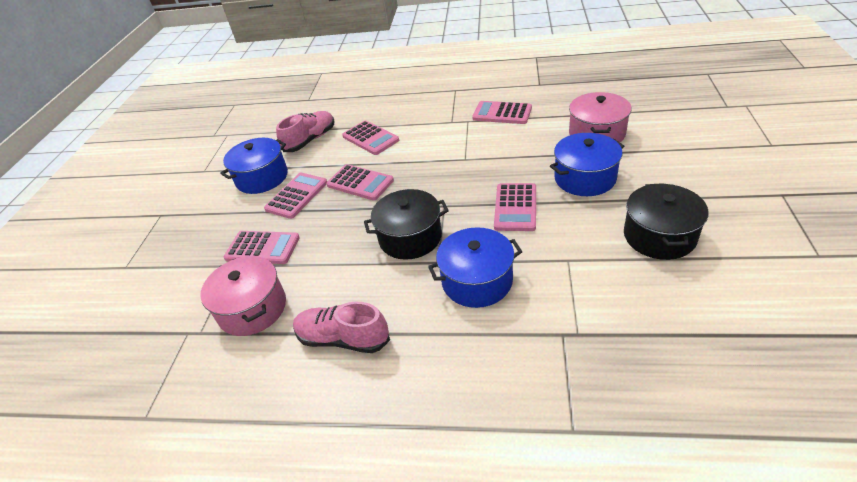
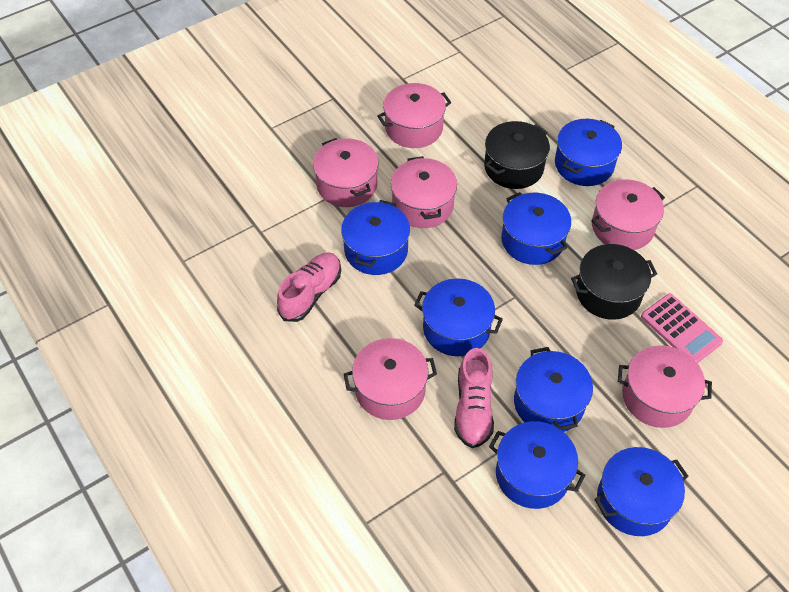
blue pot: 3 -> 7
pink calculator: 6 -> 1
pink pot: 2 -> 6

